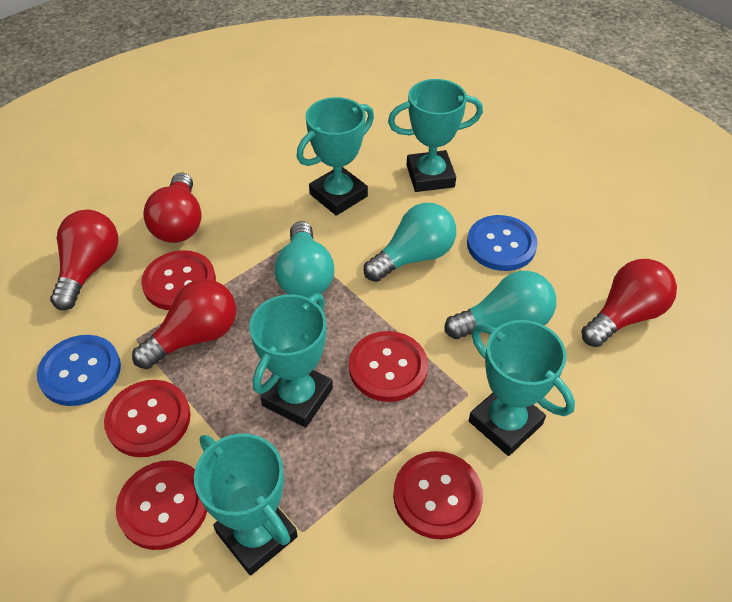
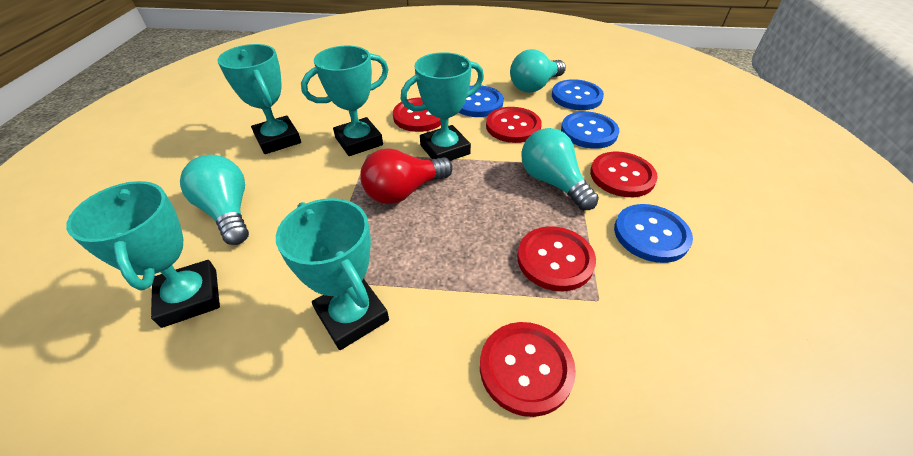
blue button: 2 -> 4
red light bulb: 4 -> 1

